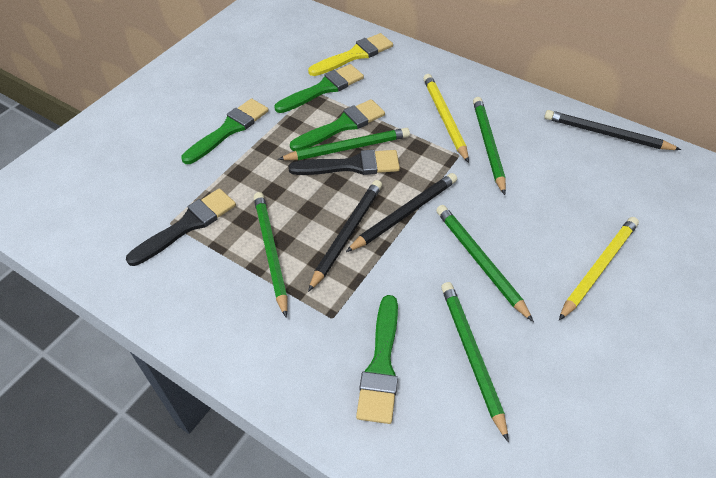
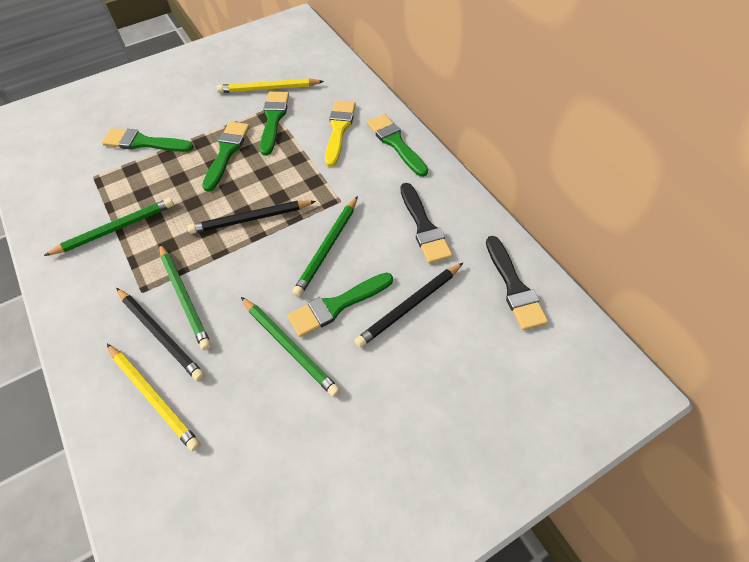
green brush: 4 -> 5
green pencil: 5 -> 4

